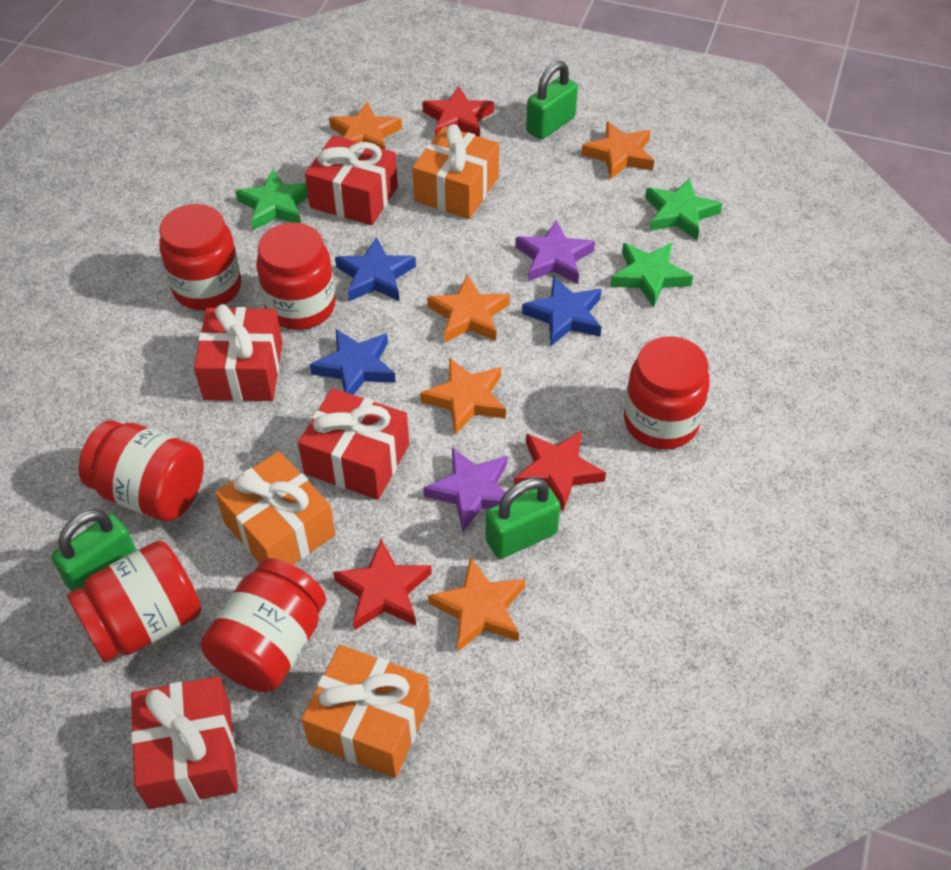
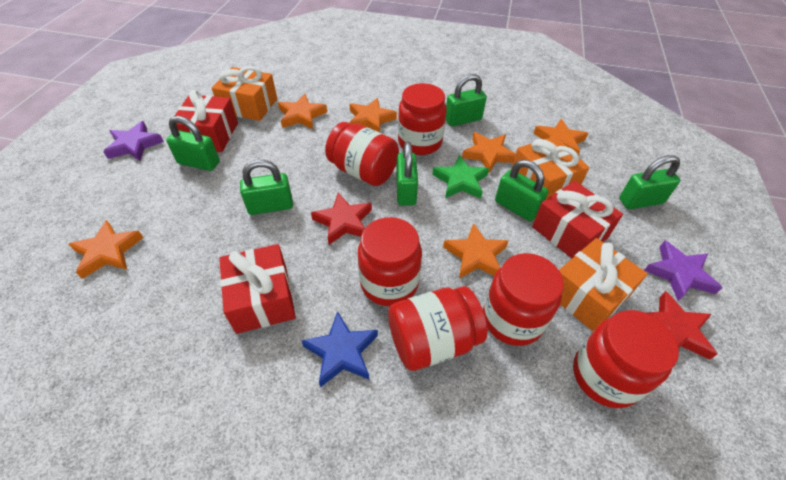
blue star: 3 -> 1
green padlock: 3 -> 6
green star: 3 -> 1
orange star: 5 -> 6
red gift: 4 -> 3
red star: 3 -> 2

